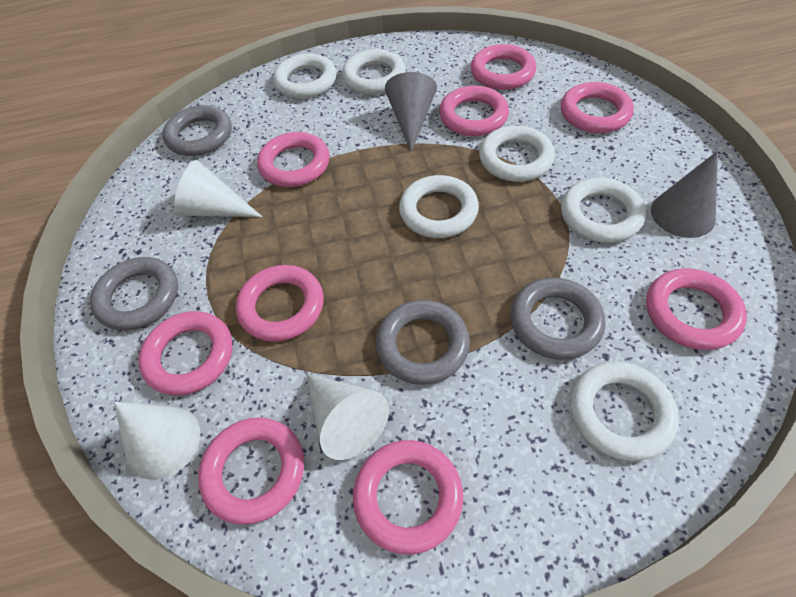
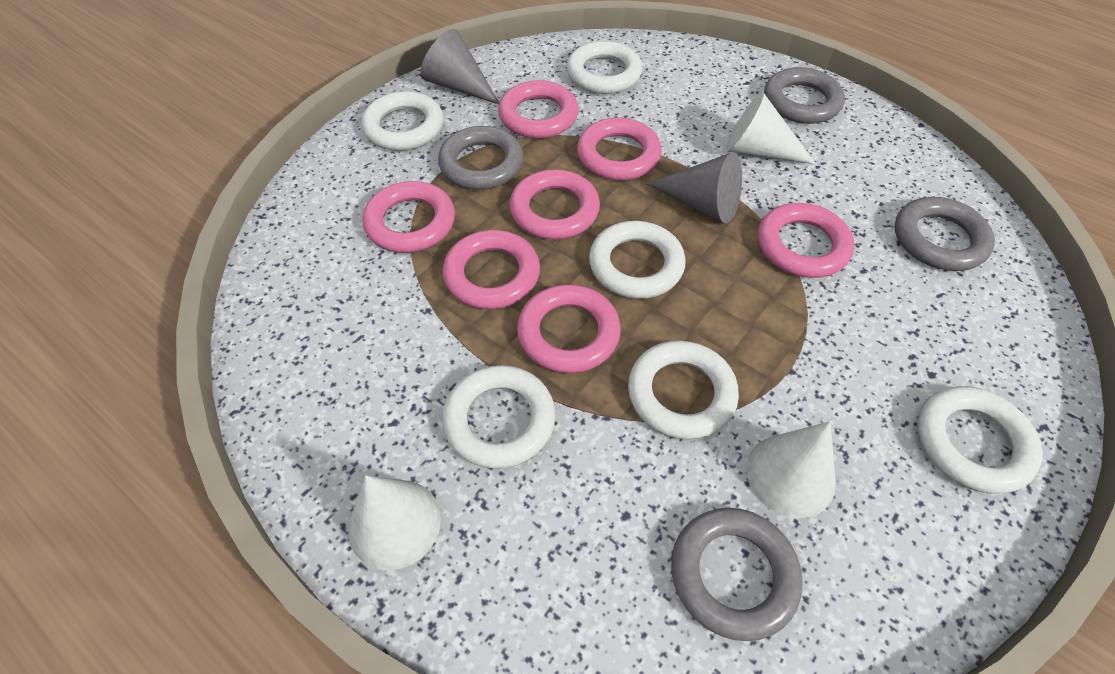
pink ring: 9 -> 7

